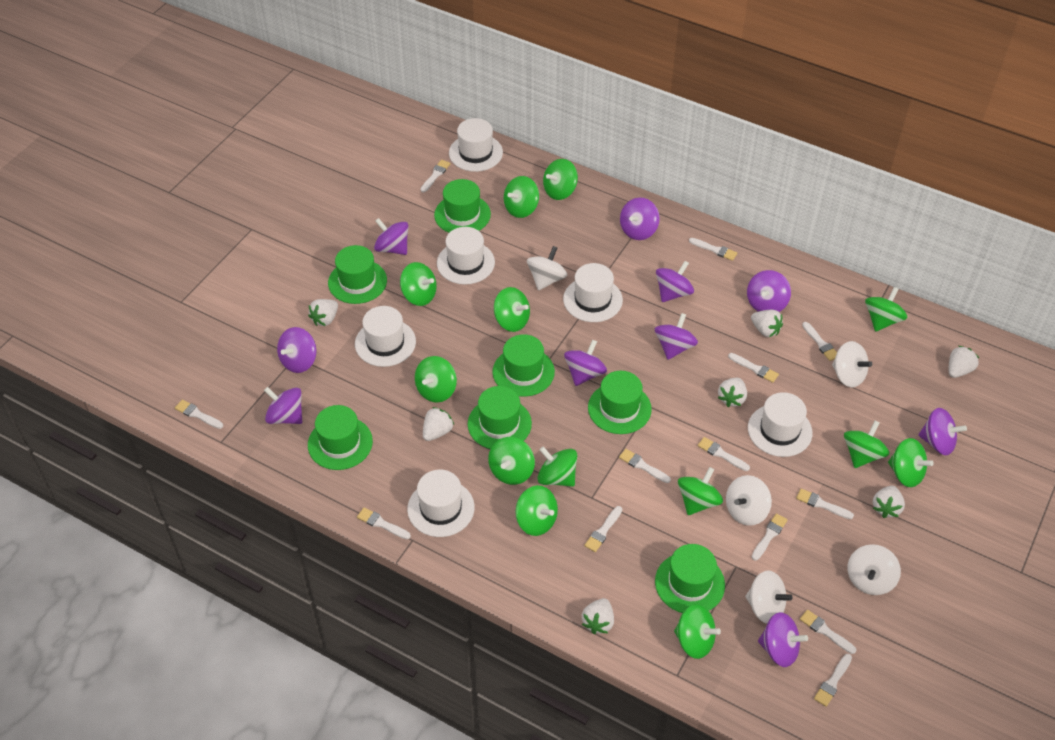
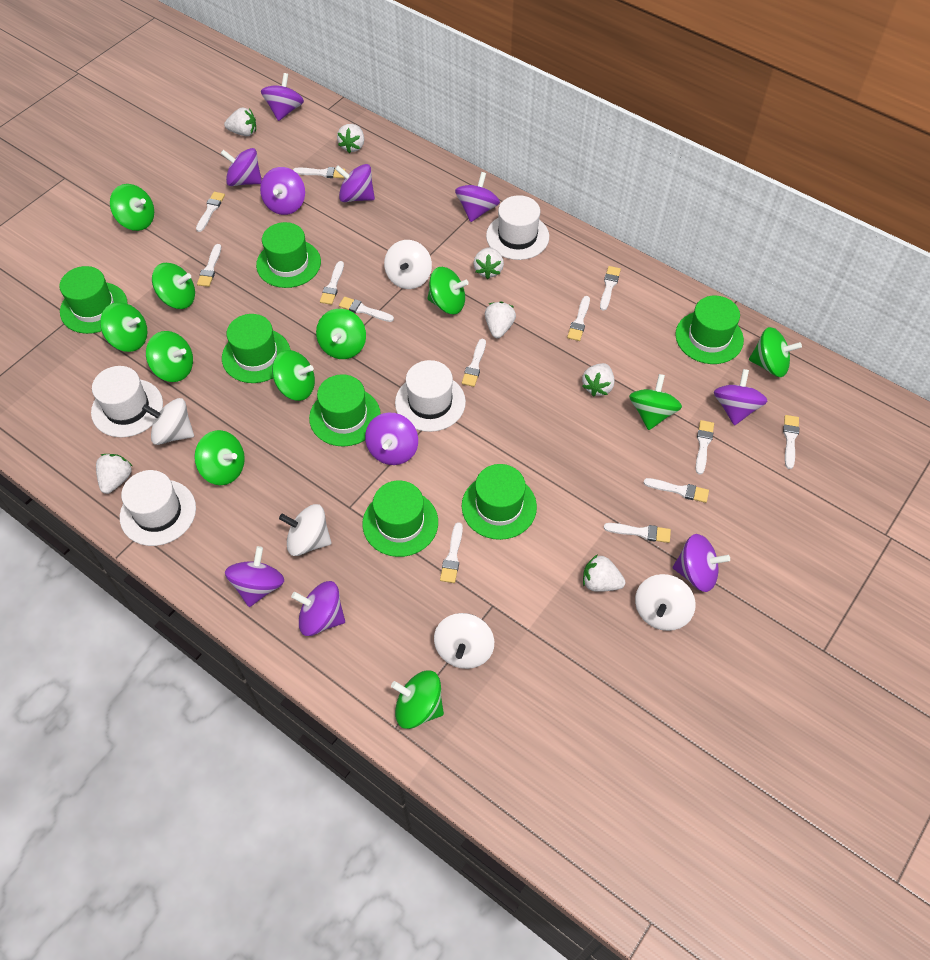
green spinning top: 13 -> 11
white hat: 6 -> 4

